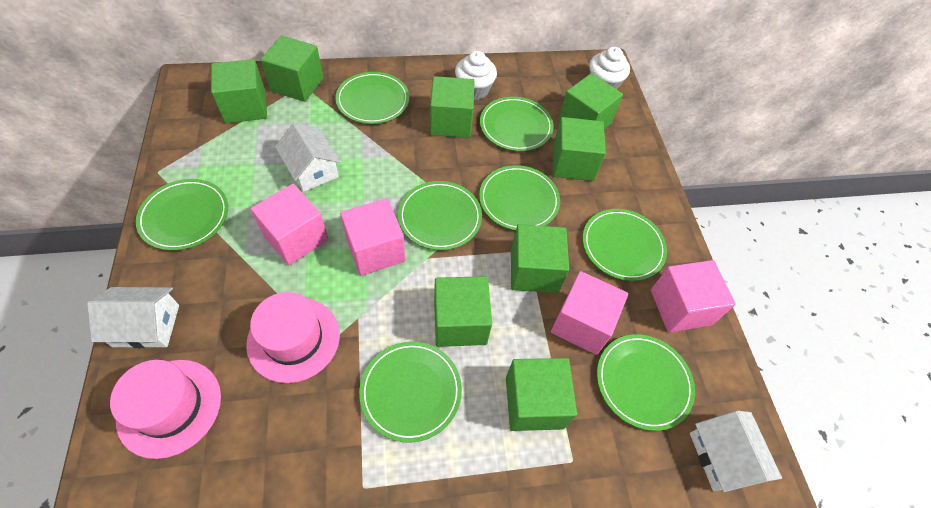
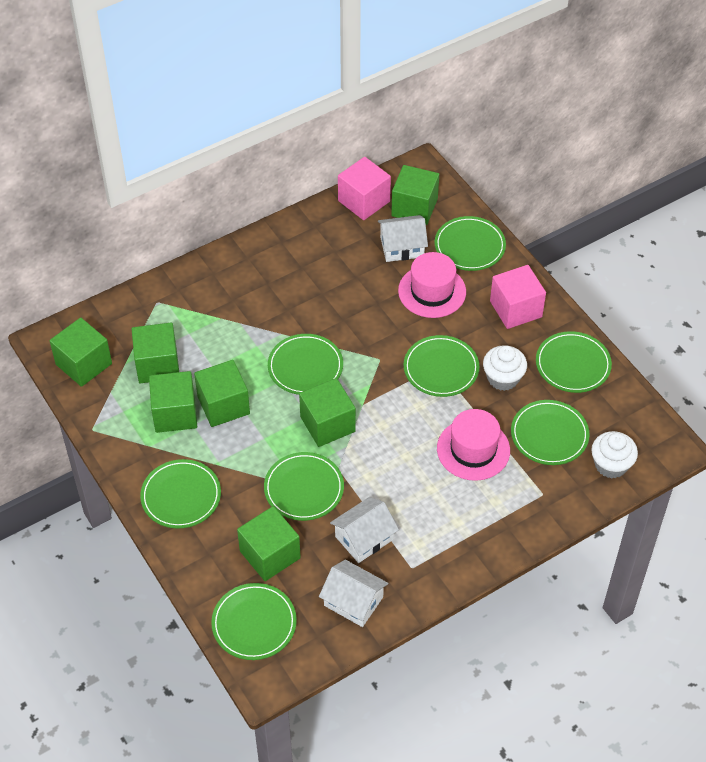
green cube: 8 -> 7
pink cube: 4 -> 2

